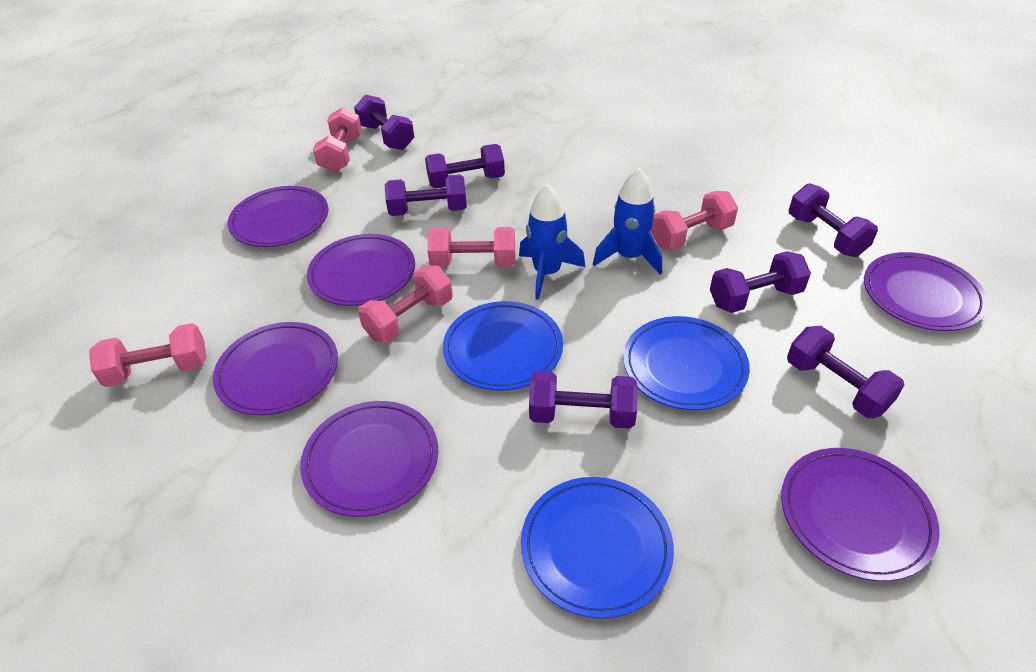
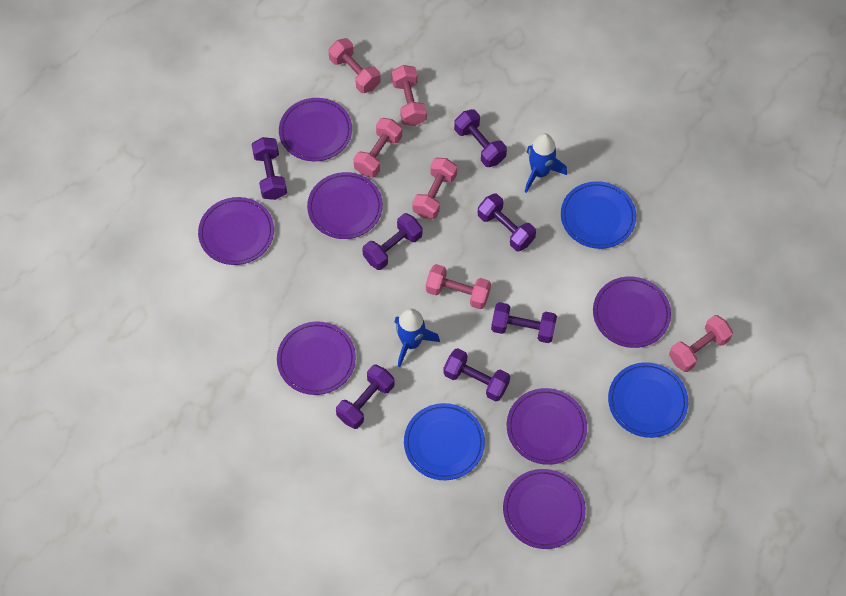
pink dumbbell: 5 -> 6
purple plate: 6 -> 7

